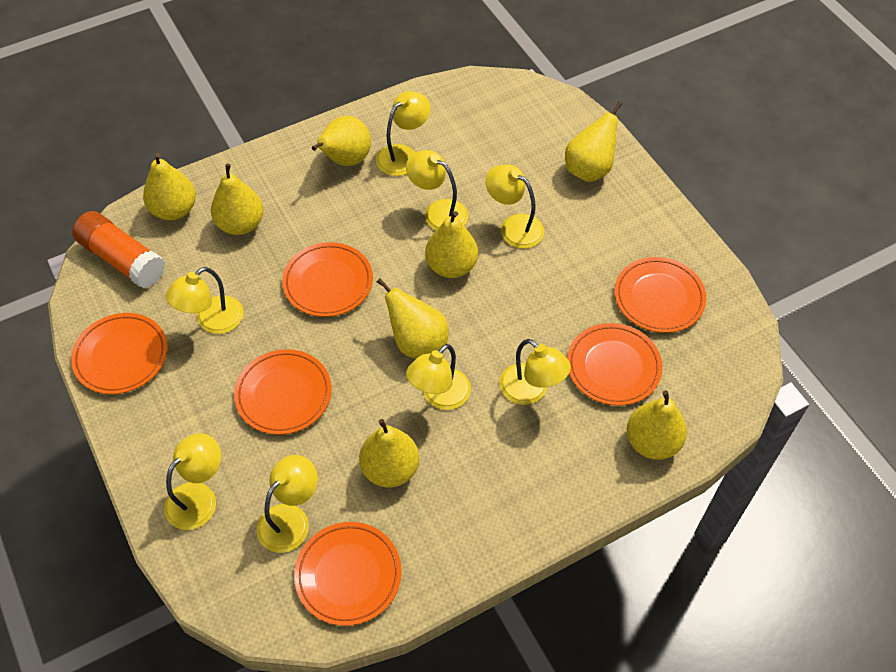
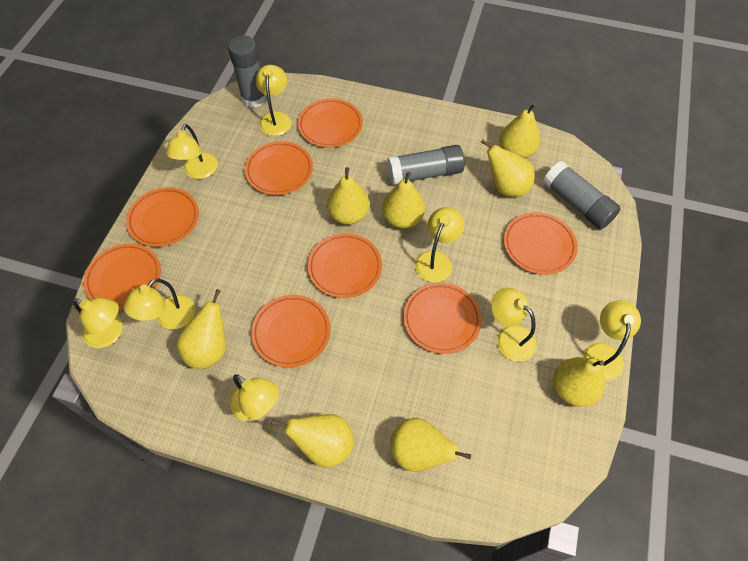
grey glue stick: 0 -> 3
orange glue stick: 1 -> 0
orange plate: 6 -> 8

